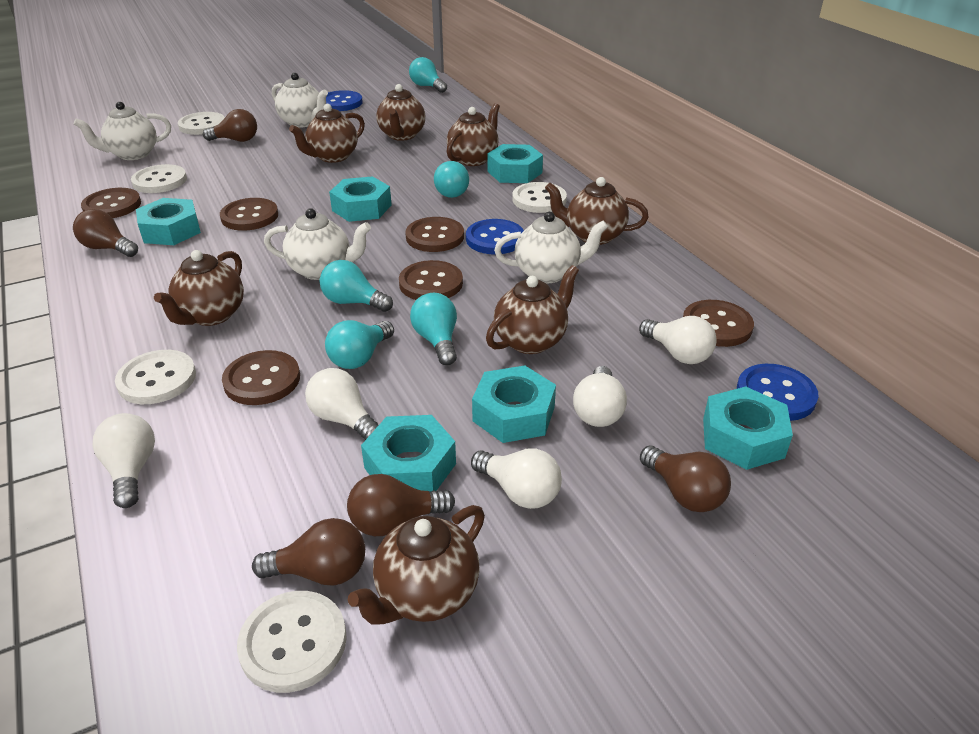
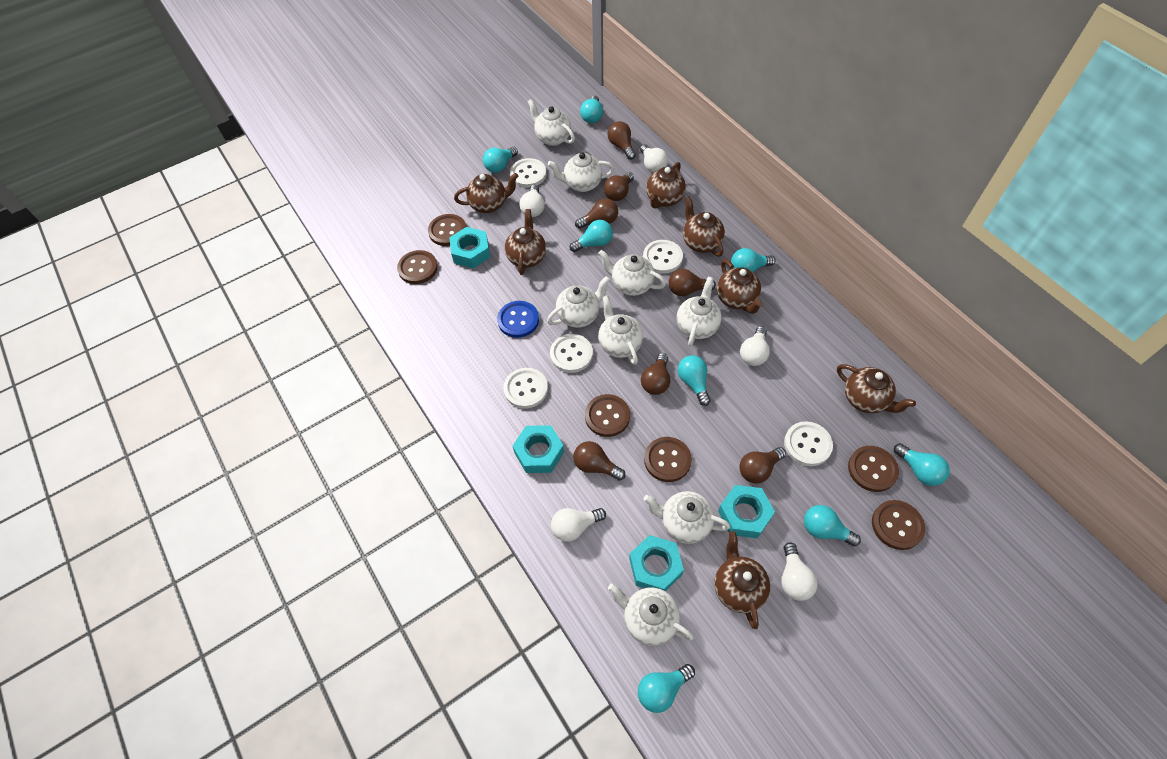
blue button: 3 -> 1
brown light bulb: 5 -> 7
turquoise light bulb: 5 -> 8
turquoise nut: 6 -> 4
white teapot: 4 -> 8

